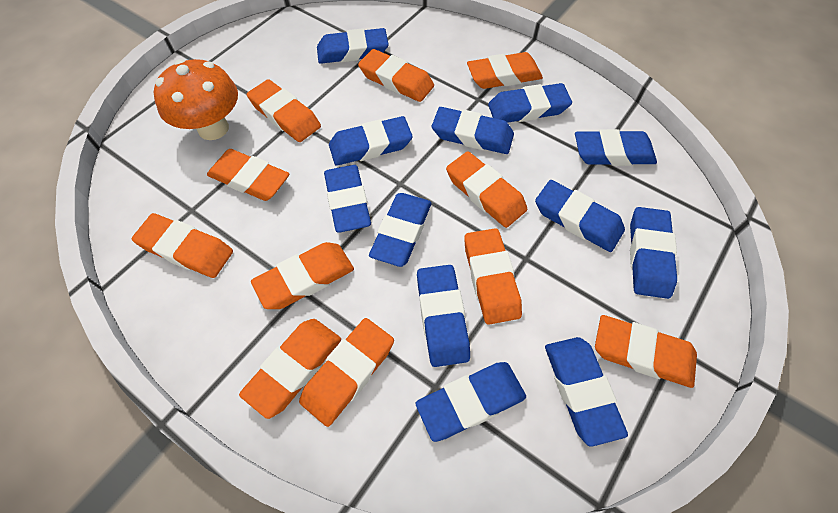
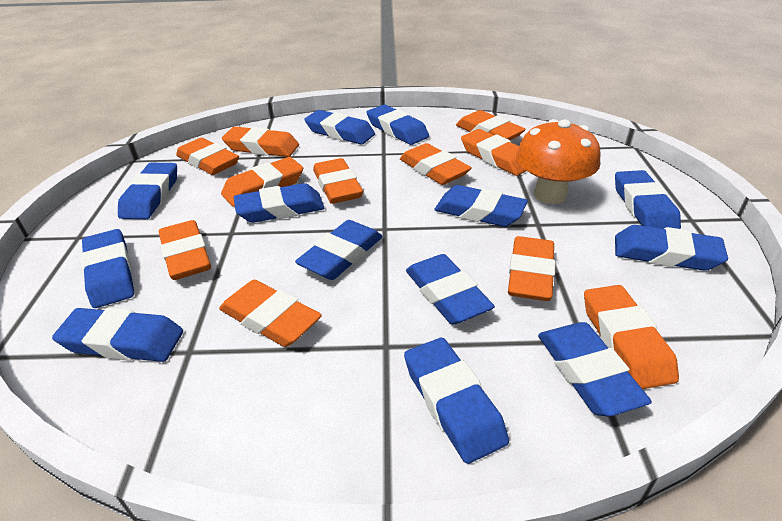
blue eraser: 12 -> 13

